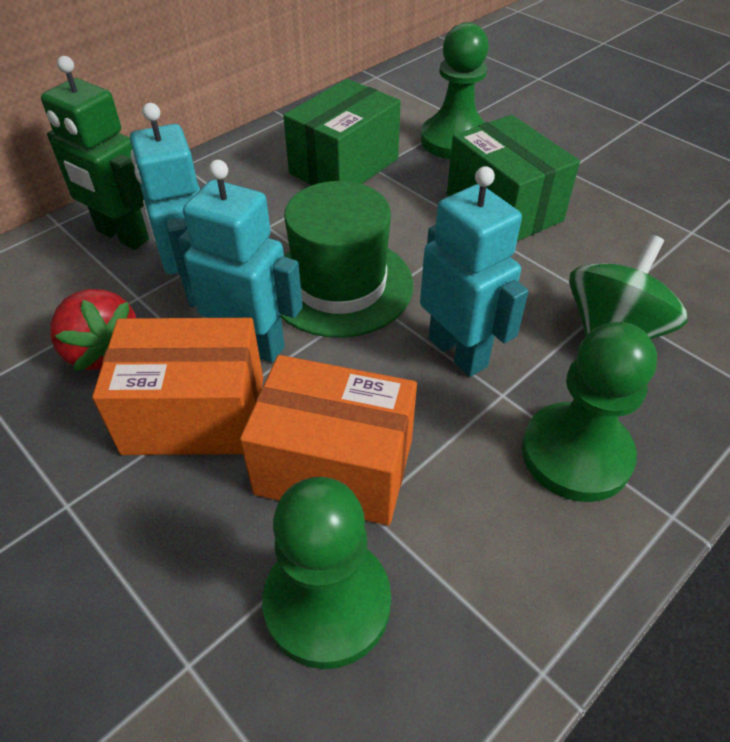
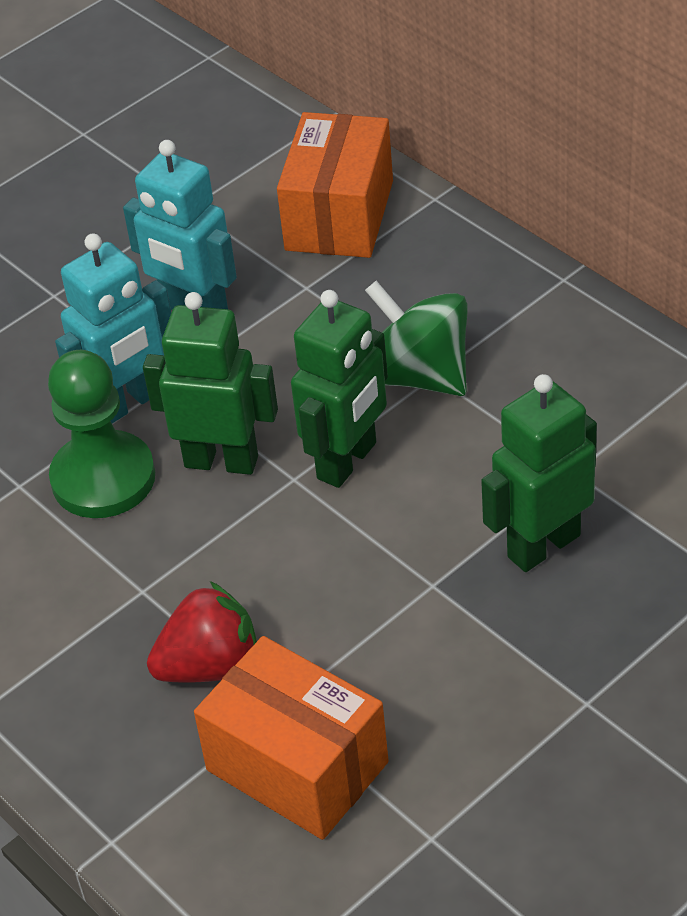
green box: 2 -> 0
green hat: 1 -> 0
green pawn: 3 -> 1
green robot: 1 -> 3
turquoise robot: 3 -> 2

